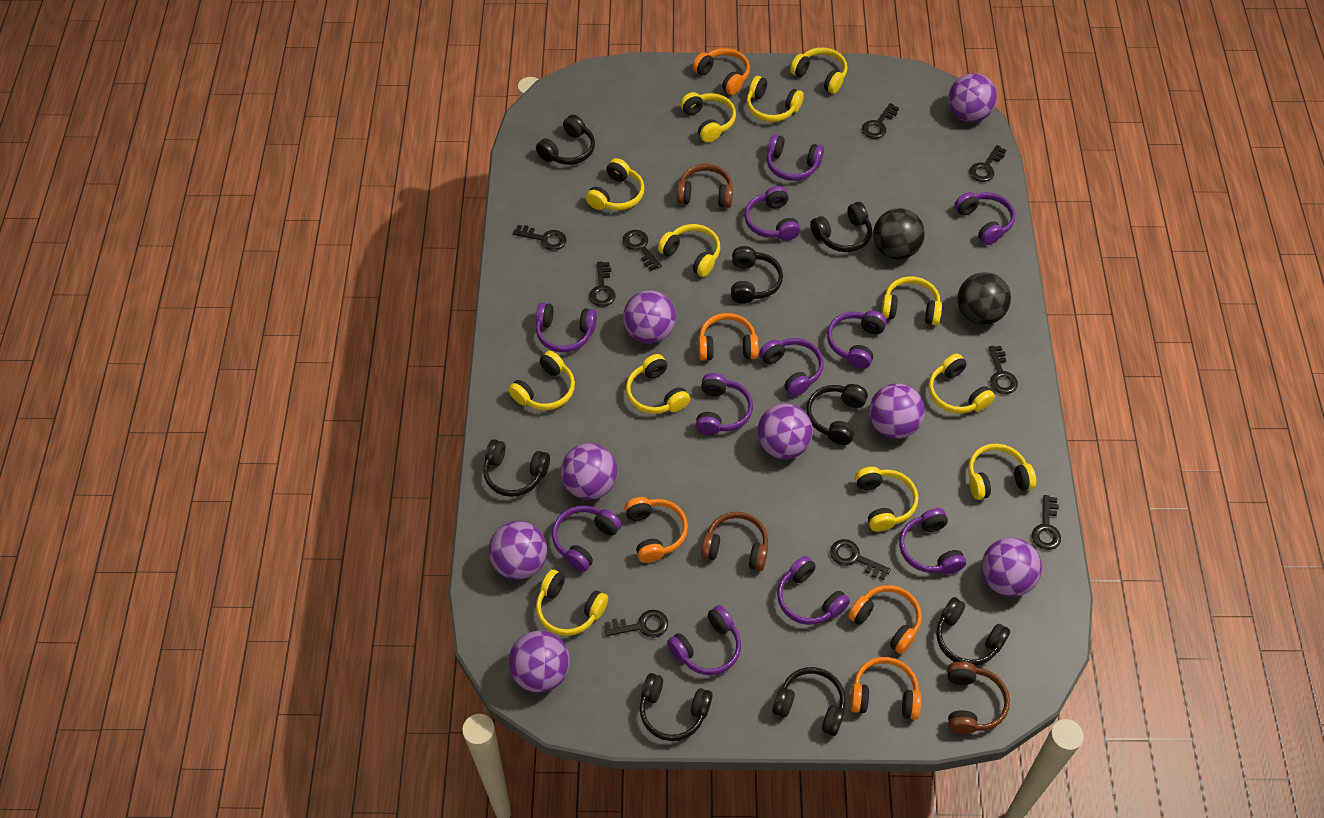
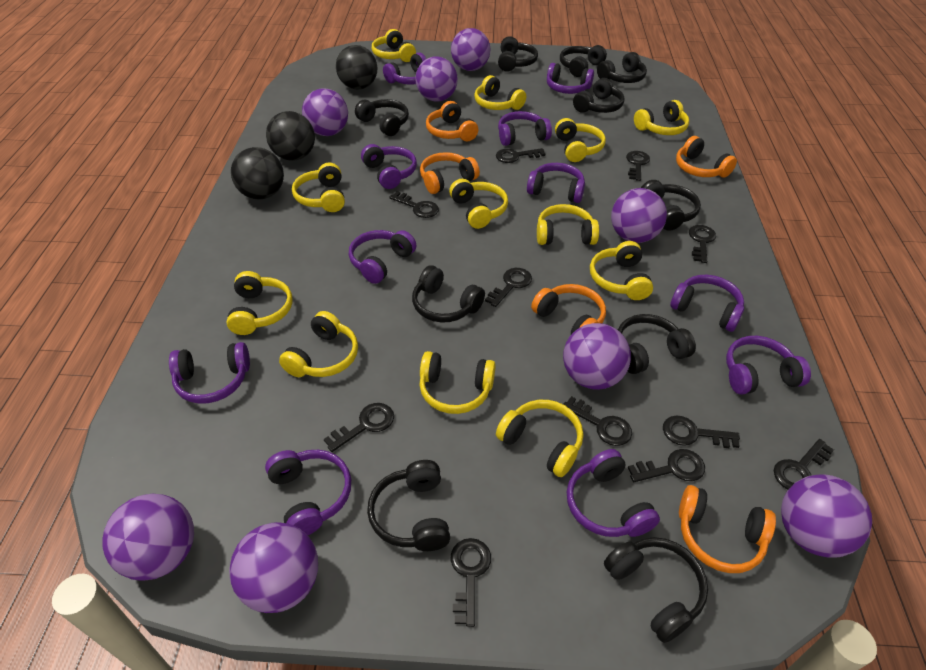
black ball: 2 -> 3
black headphones: 8 -> 10
black key: 9 -> 11
brown headphones: 3 -> 0

